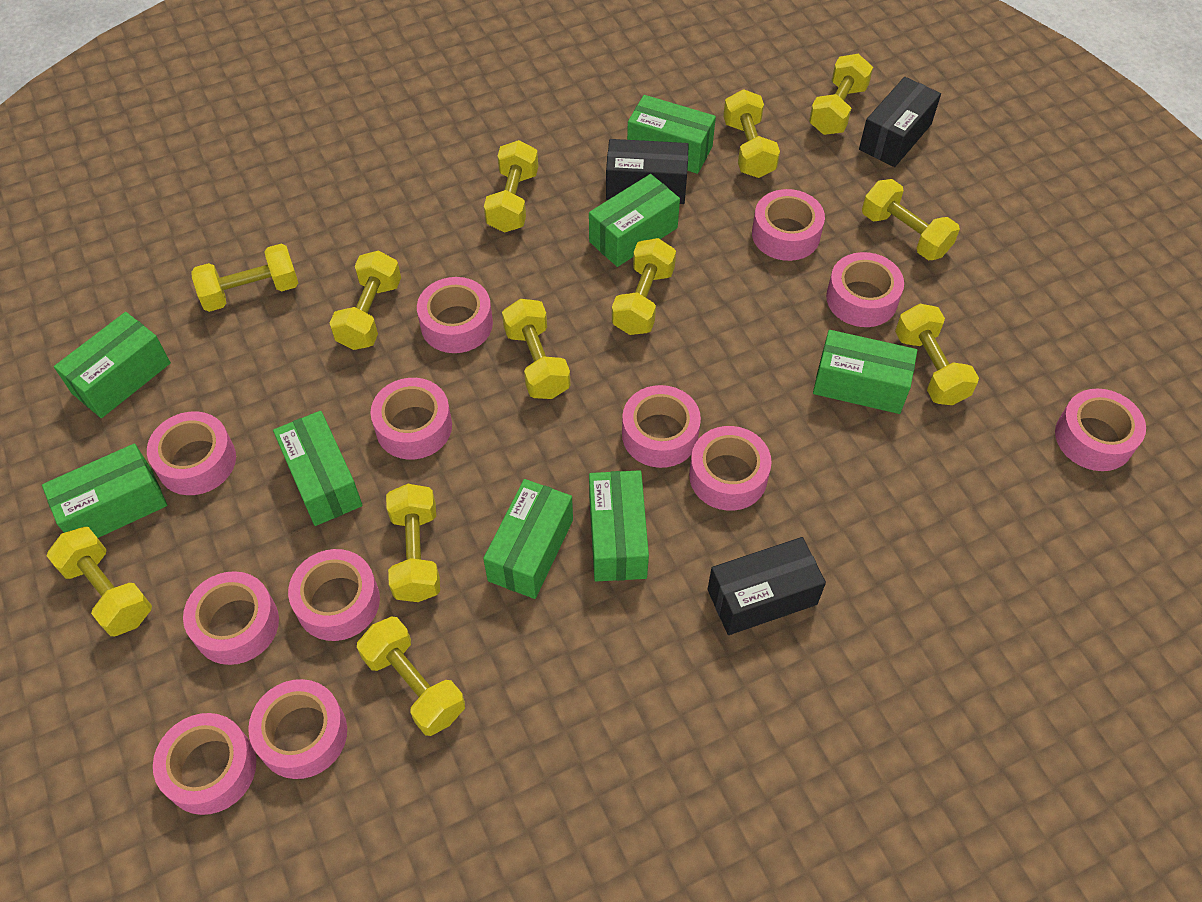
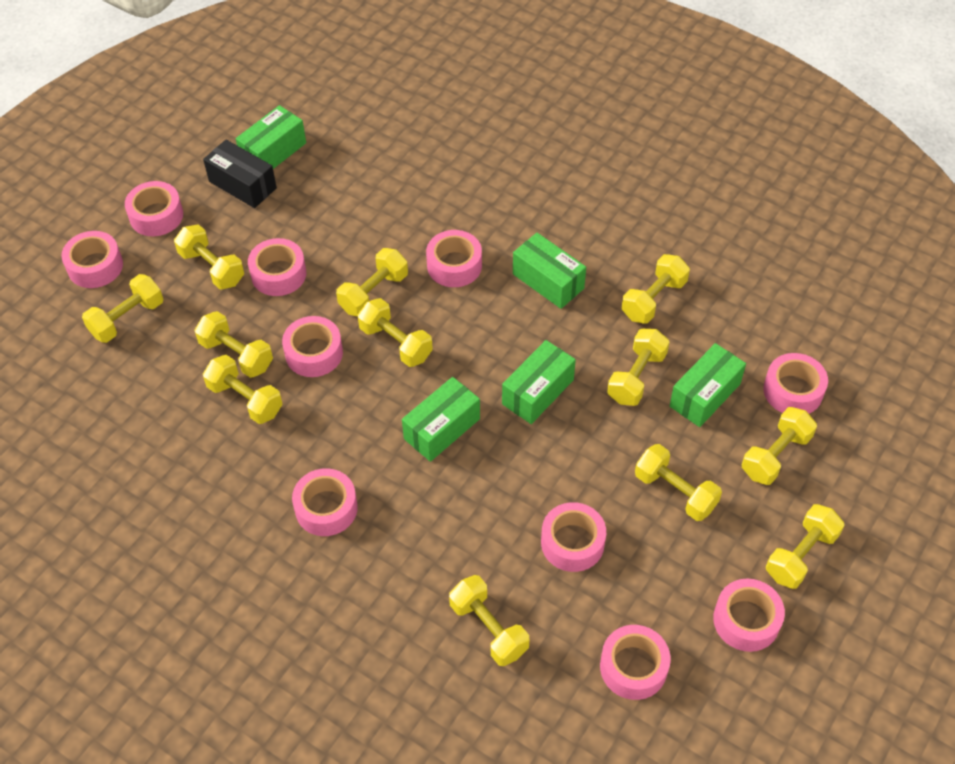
black box: 3 -> 1
green box: 8 -> 5
pink tape: 12 -> 10

